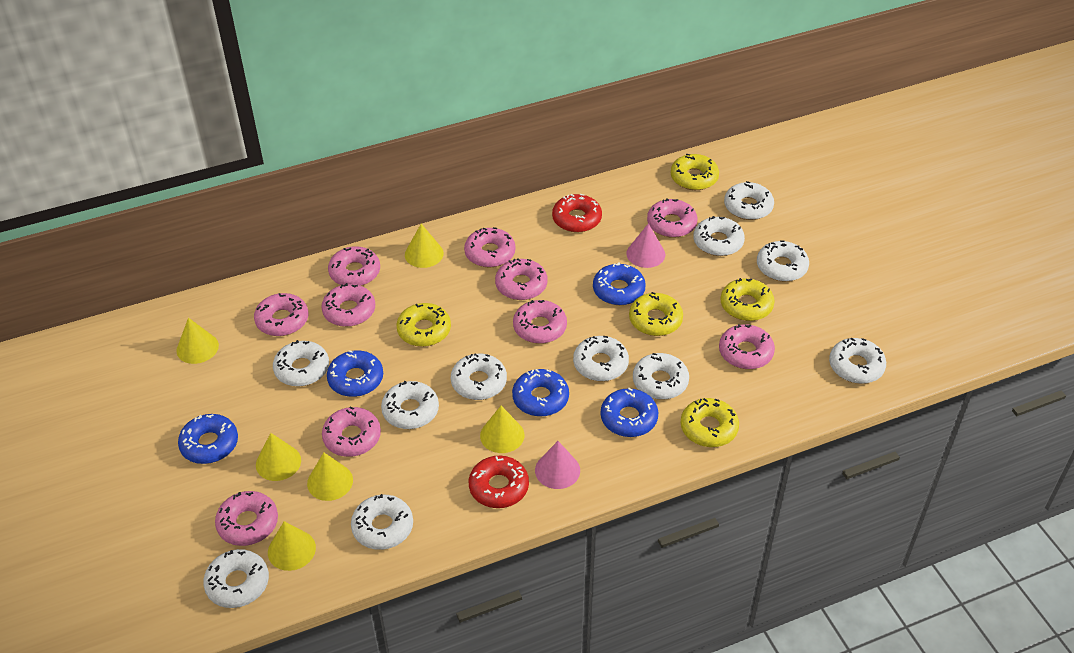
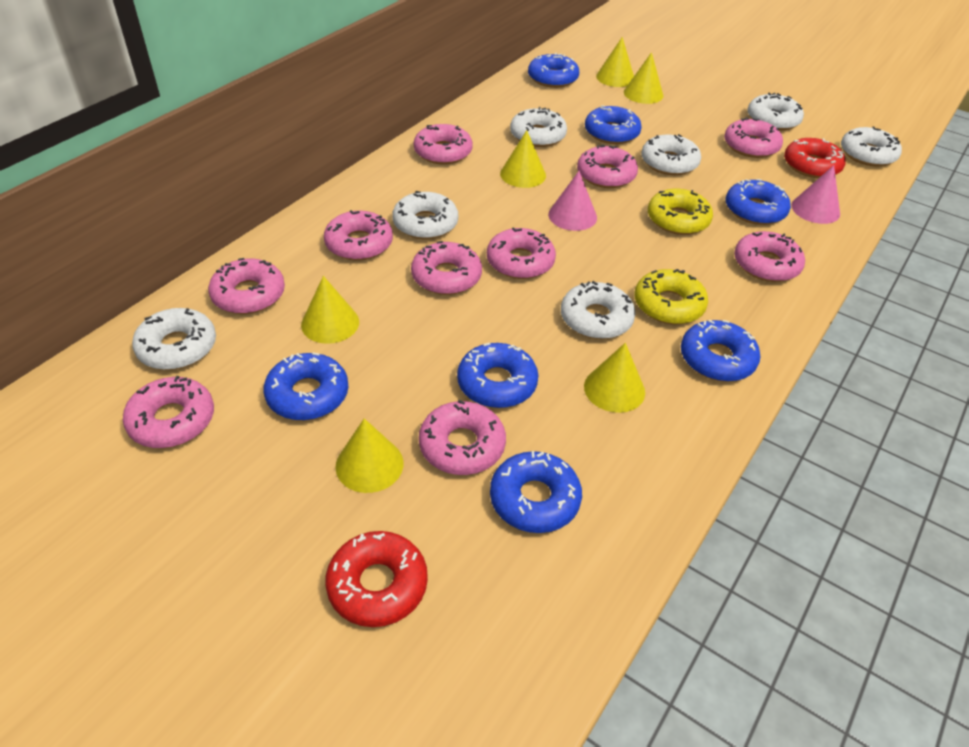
blue donut: 5 -> 7
white donut: 11 -> 7
yellow donut: 5 -> 2

